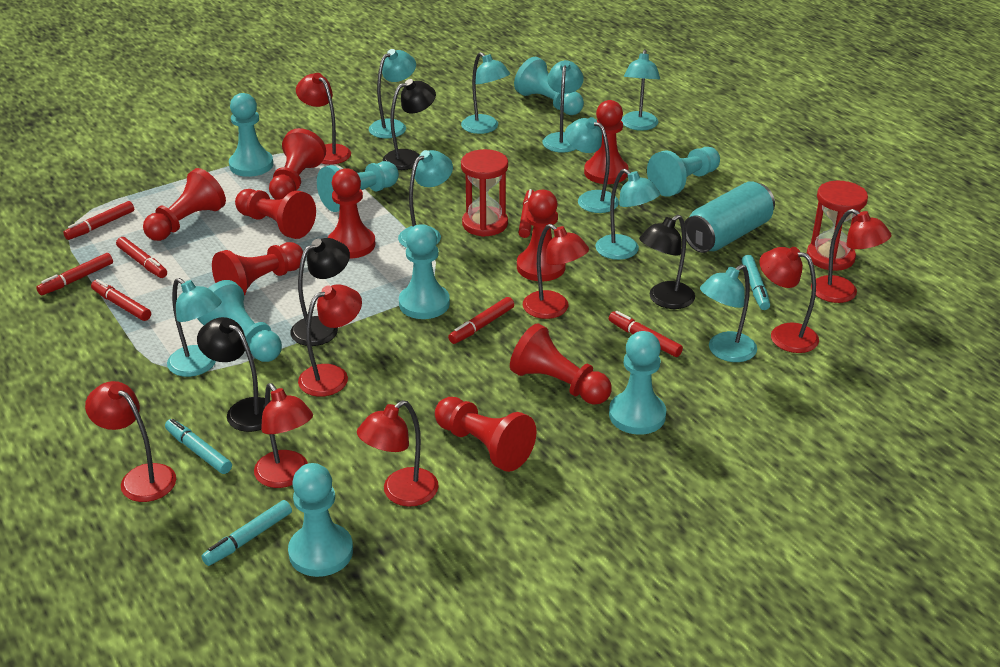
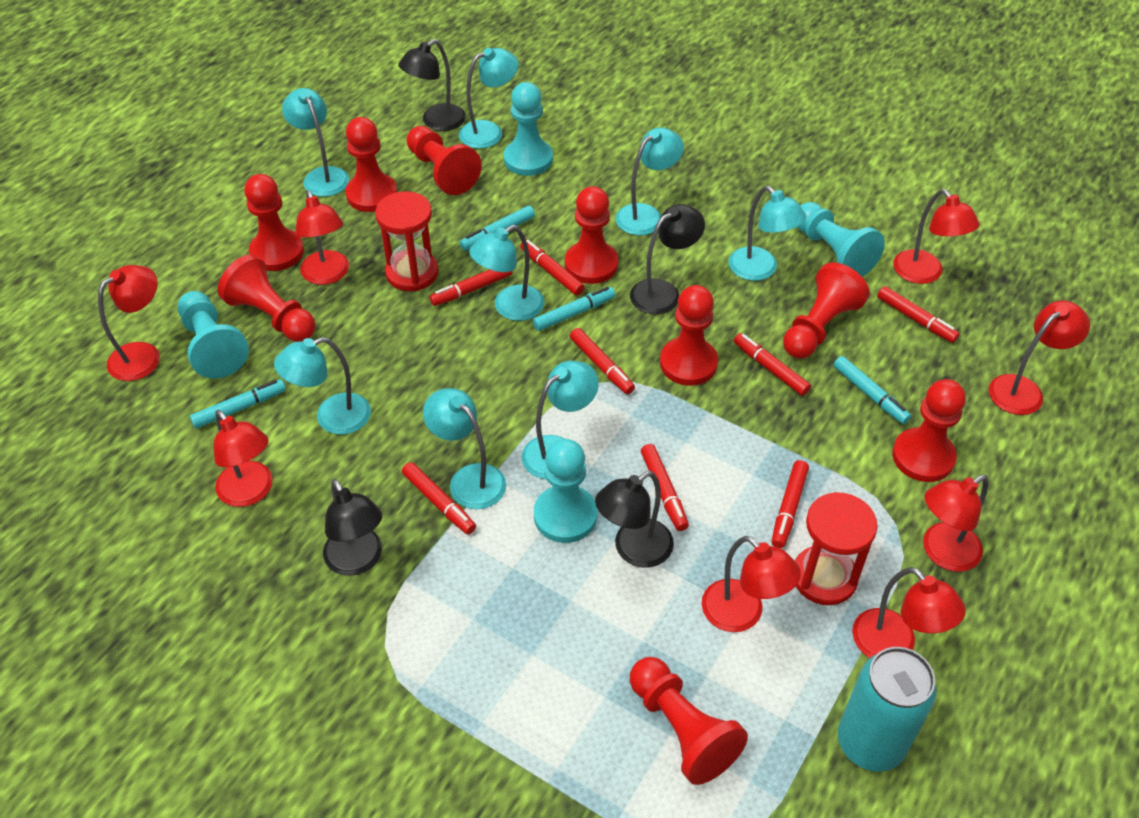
red marker: 7 -> 8
turquoise lamp: 9 -> 8
turquoise marker: 3 -> 4
turquoise pawn: 8 -> 4

